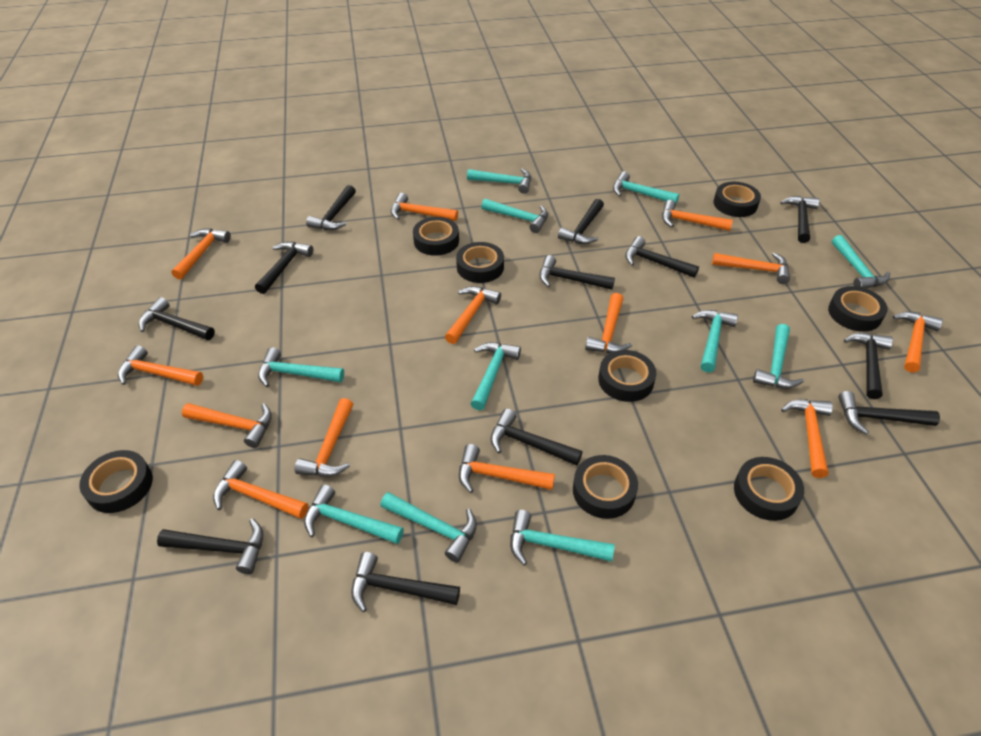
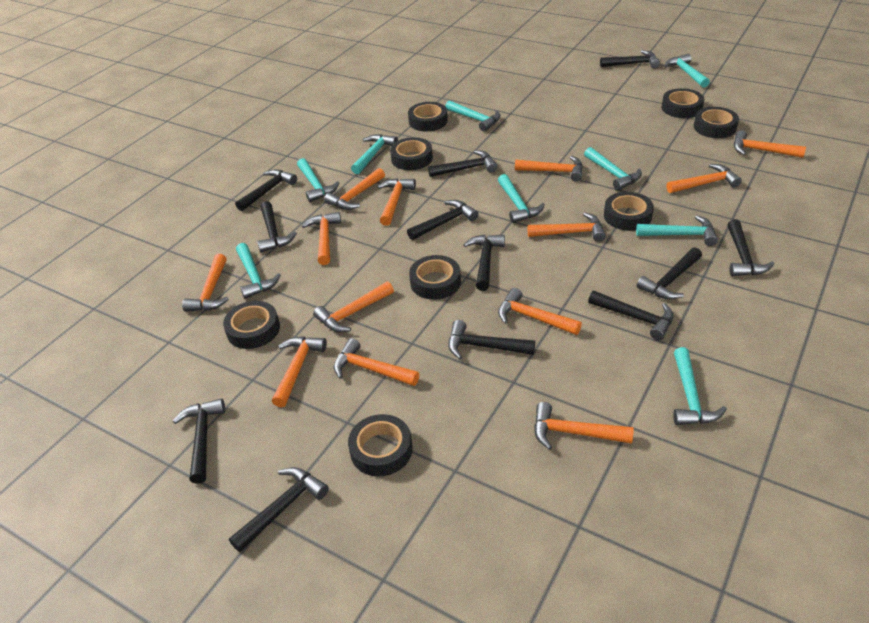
turquoise hammer: 11 -> 9

